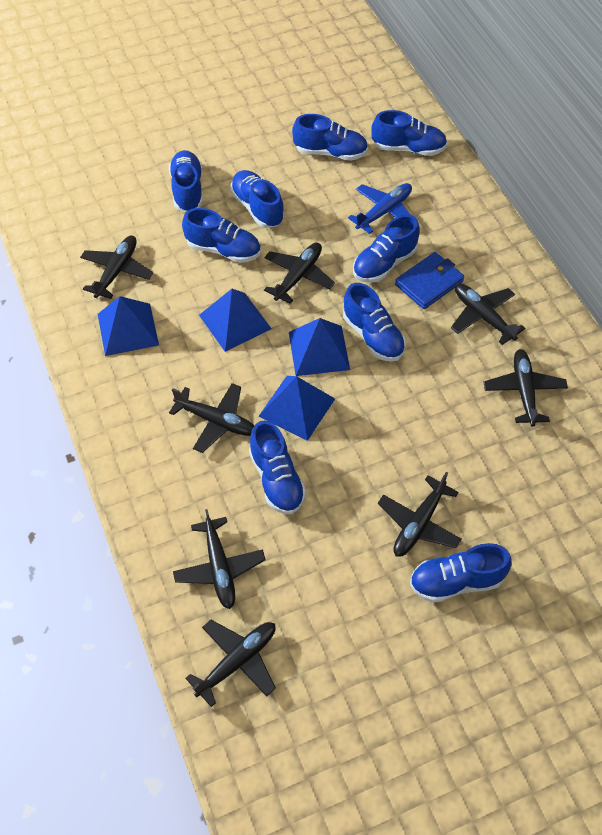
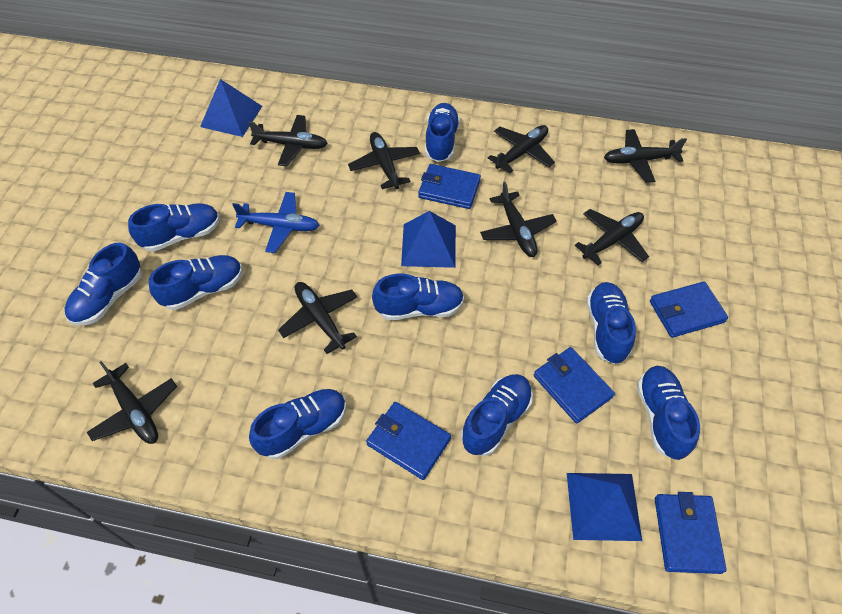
blue pyramid: 4 -> 3
blue wallet: 1 -> 5

